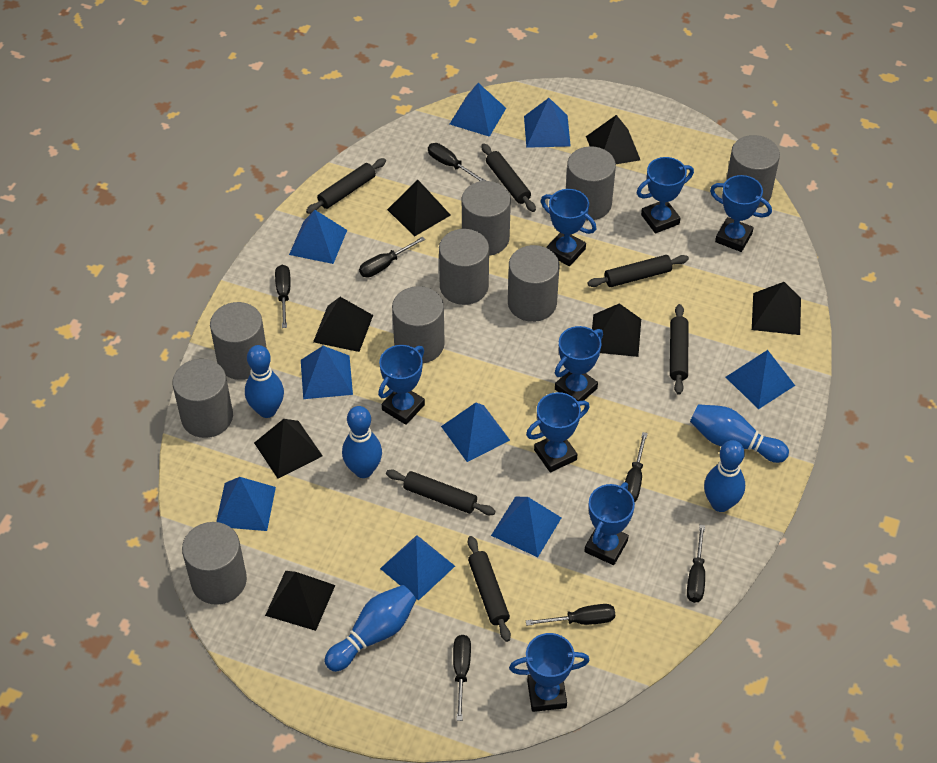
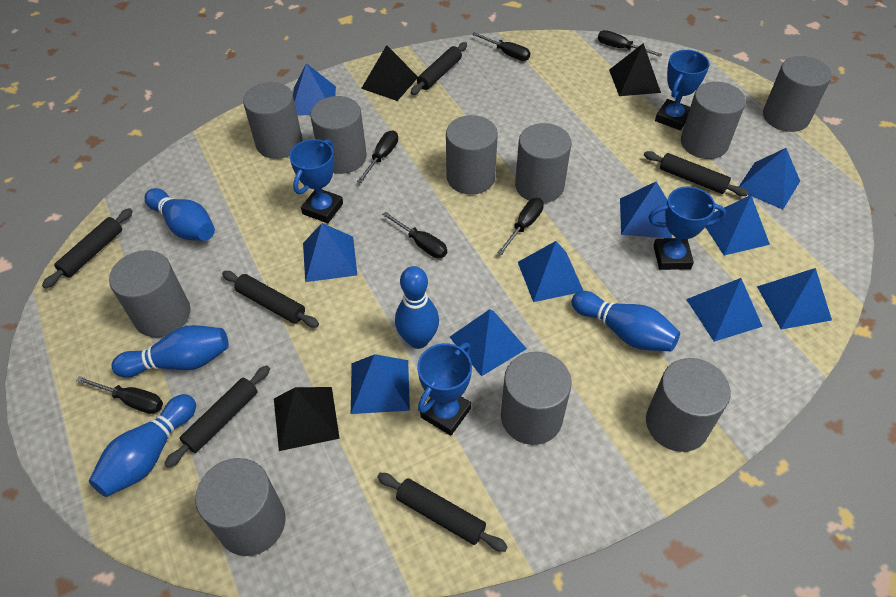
black pyramid: 7 -> 3
black screwdriver: 7 -> 6
blue pyramid: 9 -> 10
blue trophy: 8 -> 4
grey cylinder: 9 -> 10

